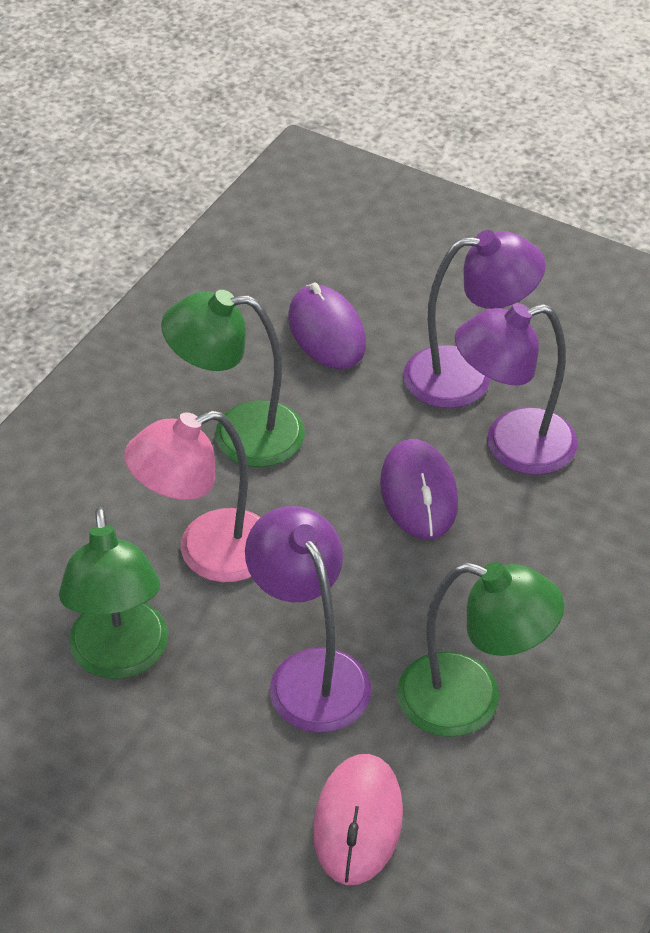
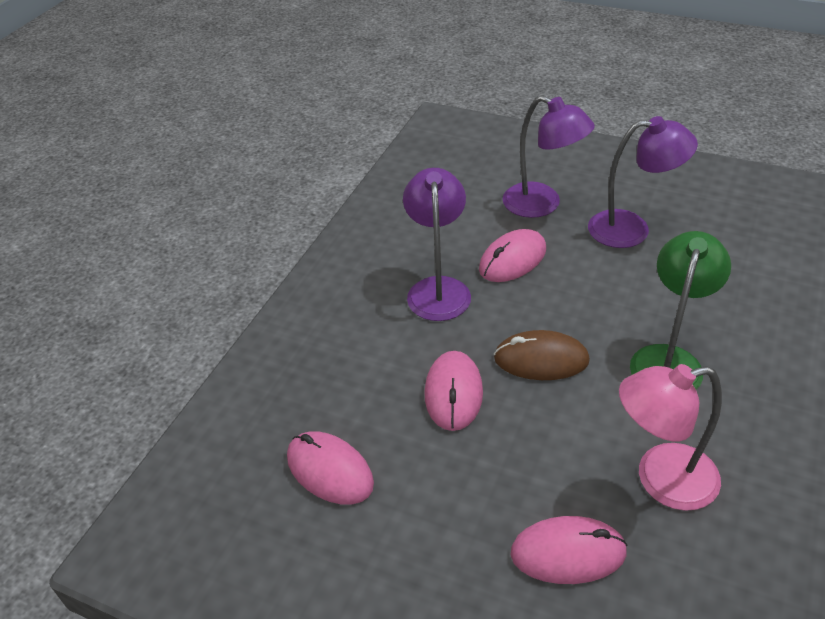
brown mouse: 0 -> 1
green lamp: 3 -> 1
pink mouse: 1 -> 4
purple mouse: 2 -> 0

